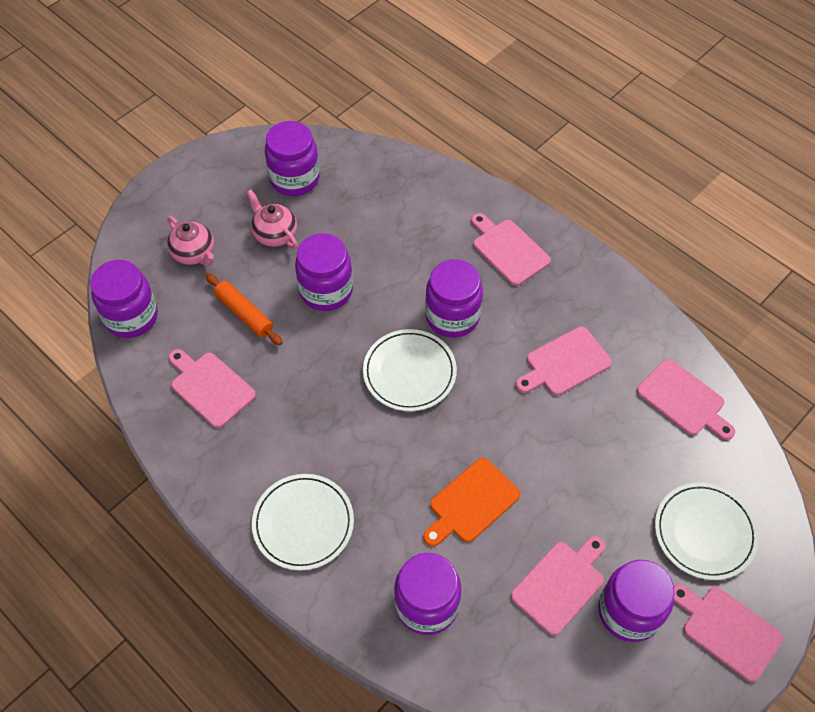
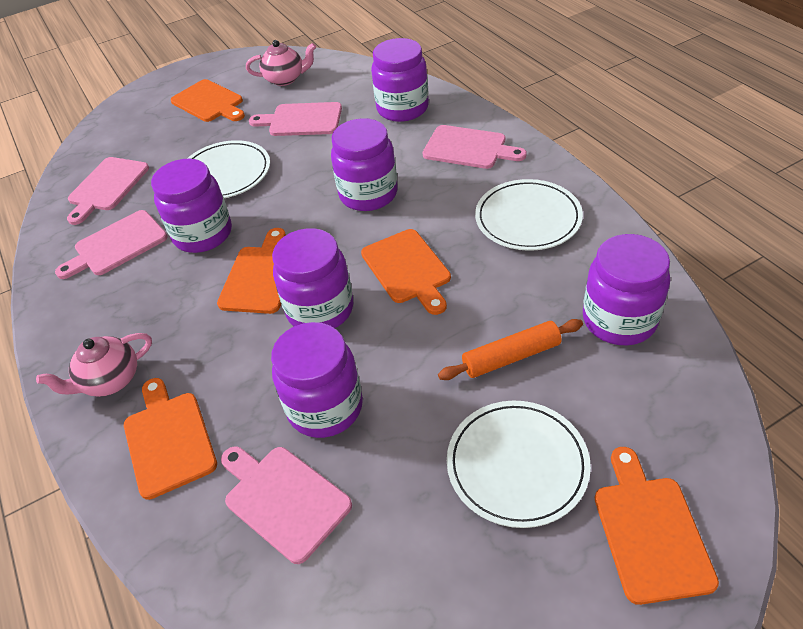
orange cutting board: 1 -> 5
pink cutting board: 6 -> 5

